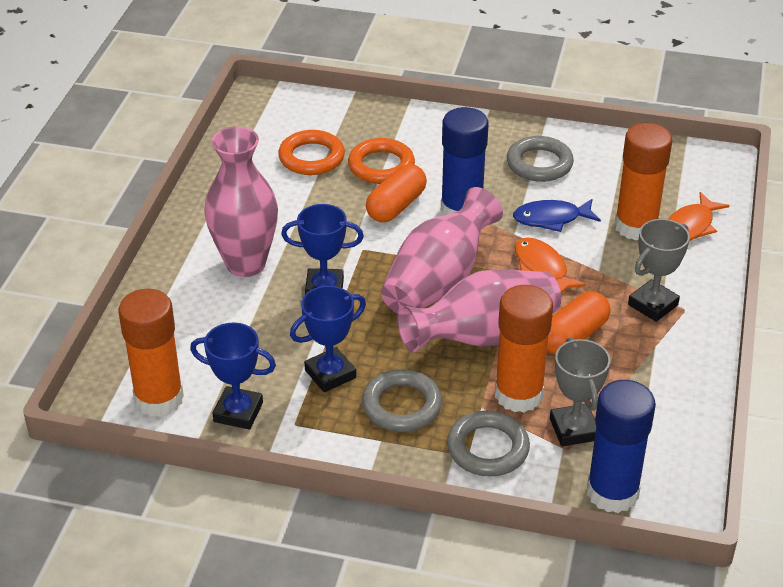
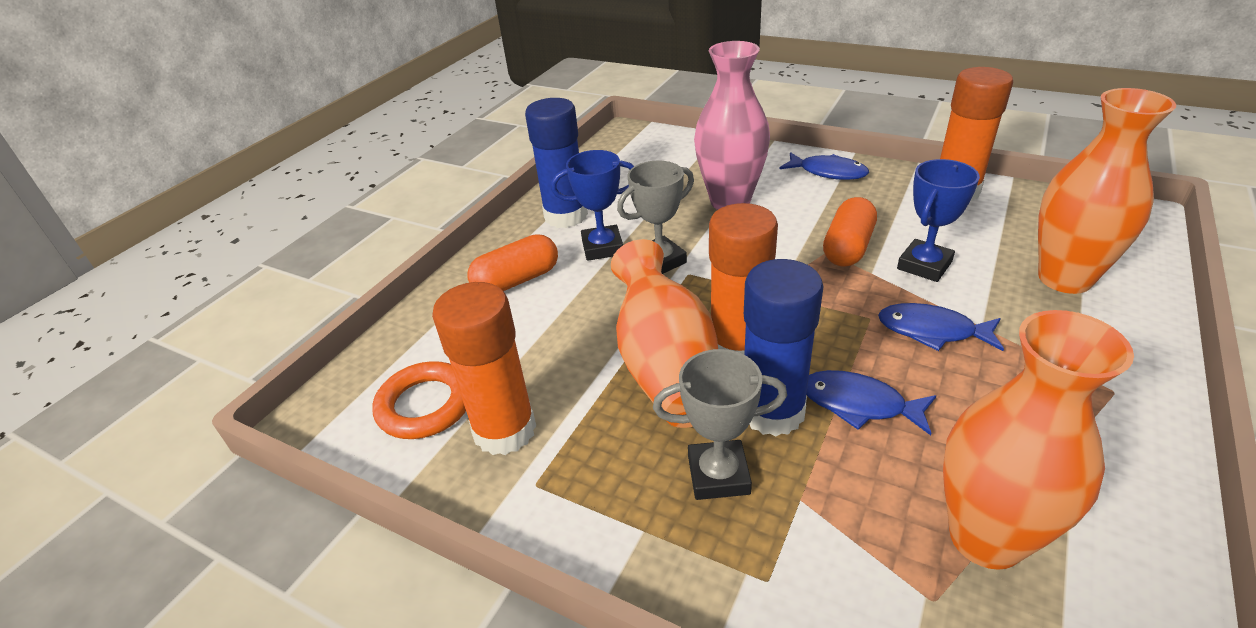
blue fish: 1 -> 3
blue trophy: 3 -> 2
grey ring: 3 -> 0
orange fish: 2 -> 0
orange ring: 2 -> 1
orange vase: 0 -> 3
pink vase: 3 -> 1

